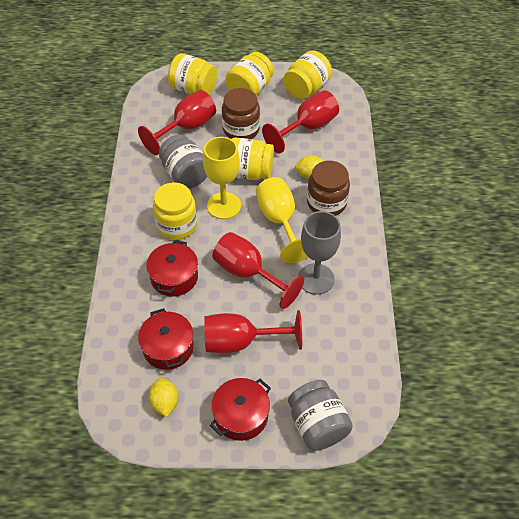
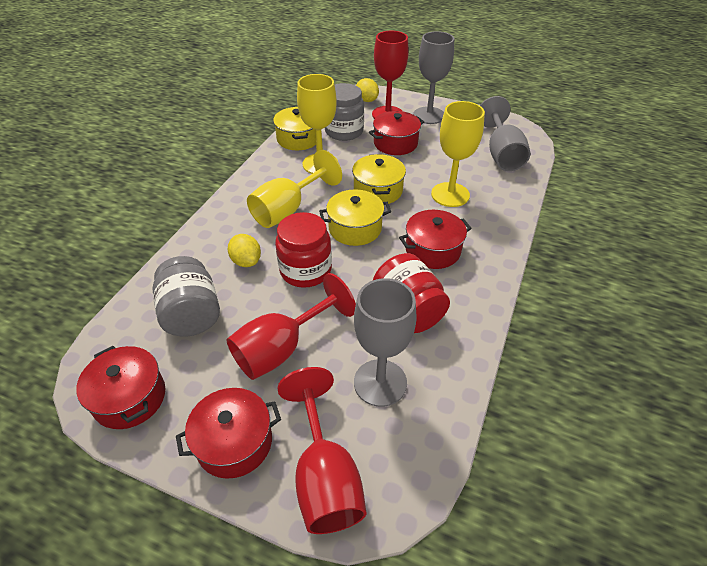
brown jar: 2 -> 0
grey goblet: 1 -> 3
red goblet: 4 -> 3
red jar: 0 -> 2
red pot: 3 -> 4
yellow goblet: 2 -> 3
yellow jar: 5 -> 0
yellow pot: 0 -> 3

